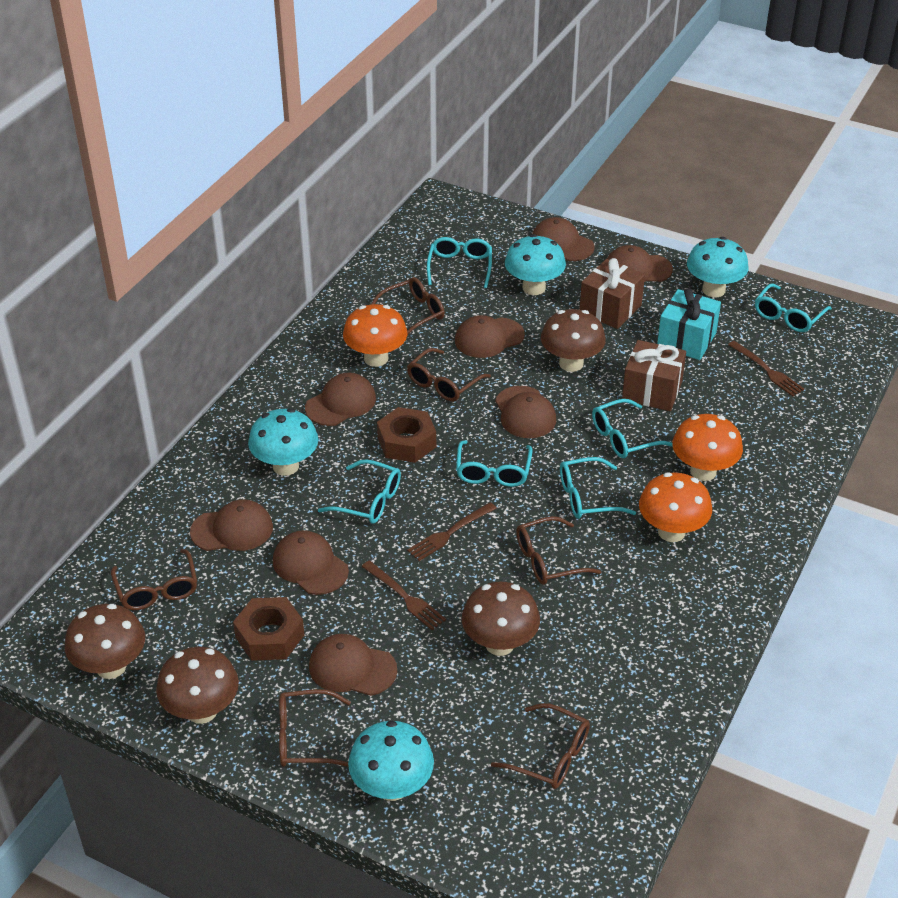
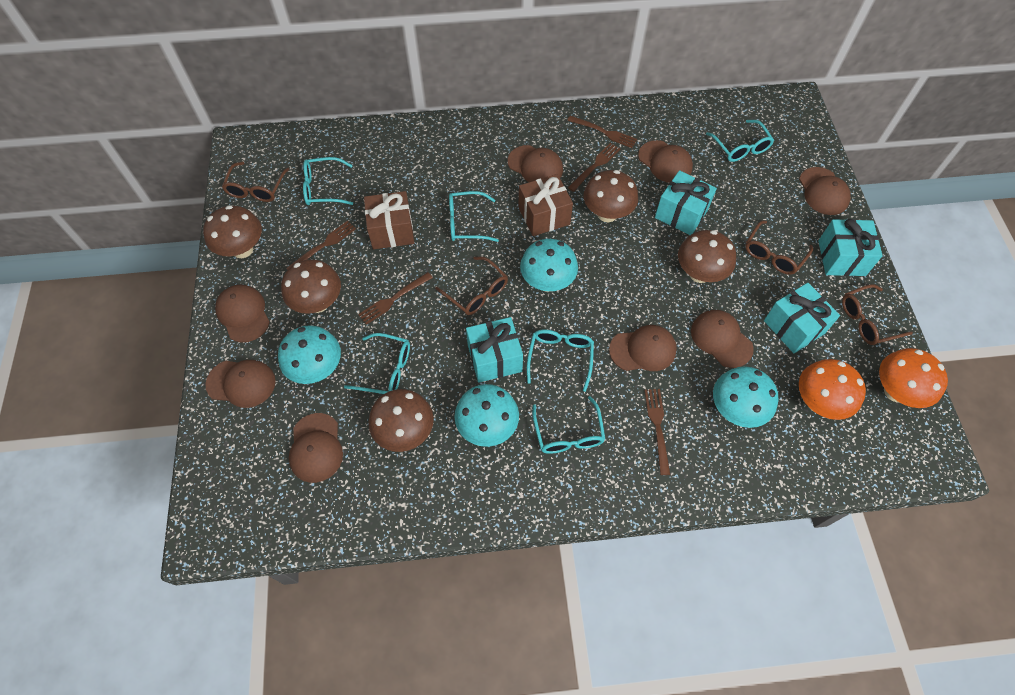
brown fork: 3 -> 5
brown glasses: 6 -> 4
brown mushroom: 4 -> 5
brown nut: 2 -> 0
orange mushroom: 3 -> 2
turquoise gift: 1 -> 4

